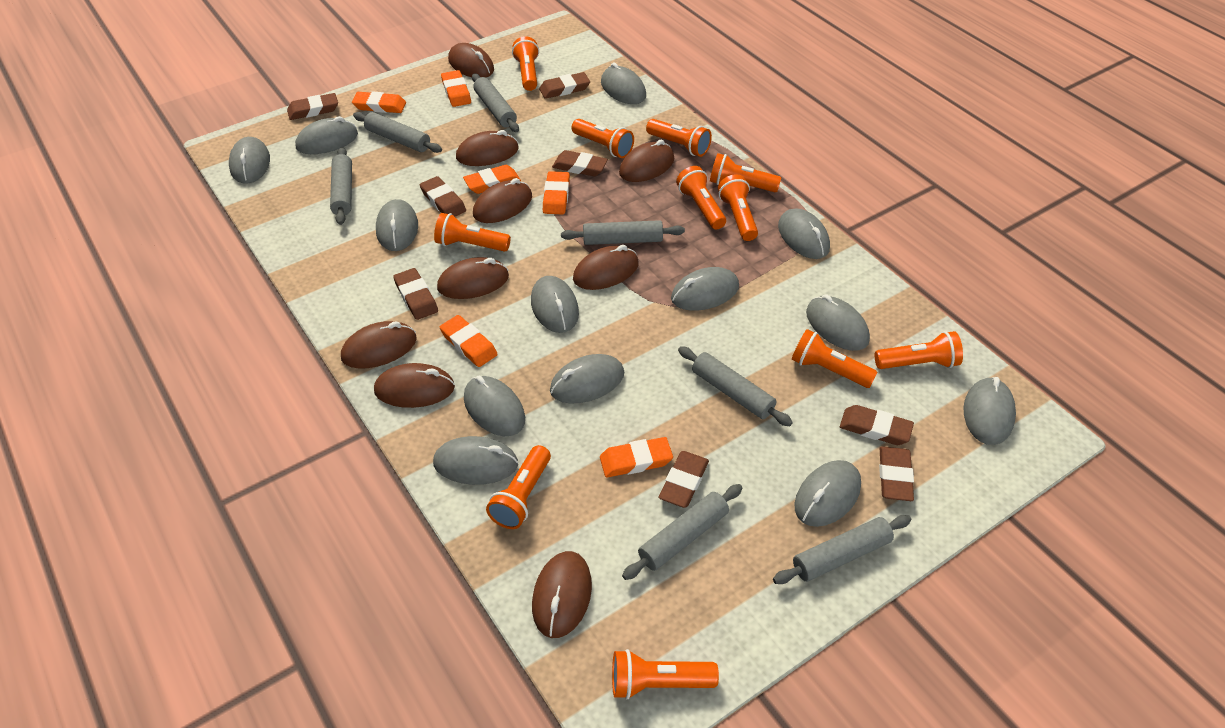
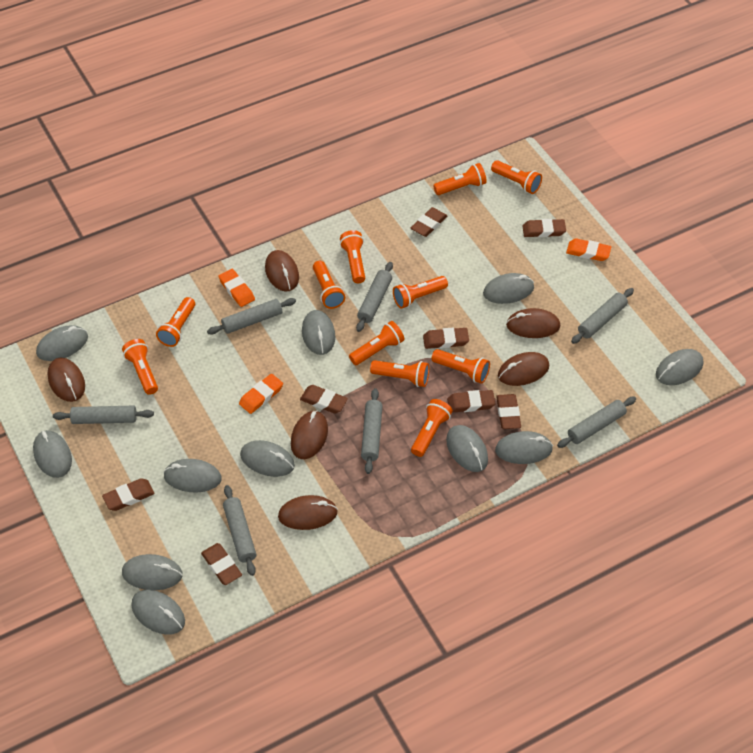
brown mouse: 9 -> 6
grey mouse: 13 -> 11
orange eraser: 6 -> 3

